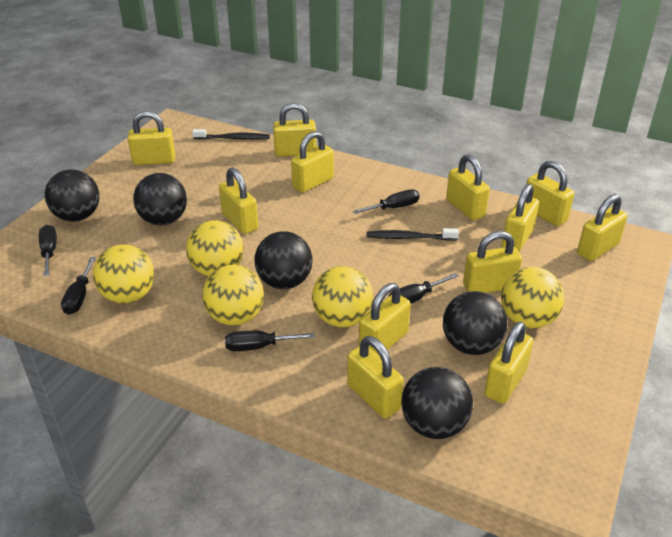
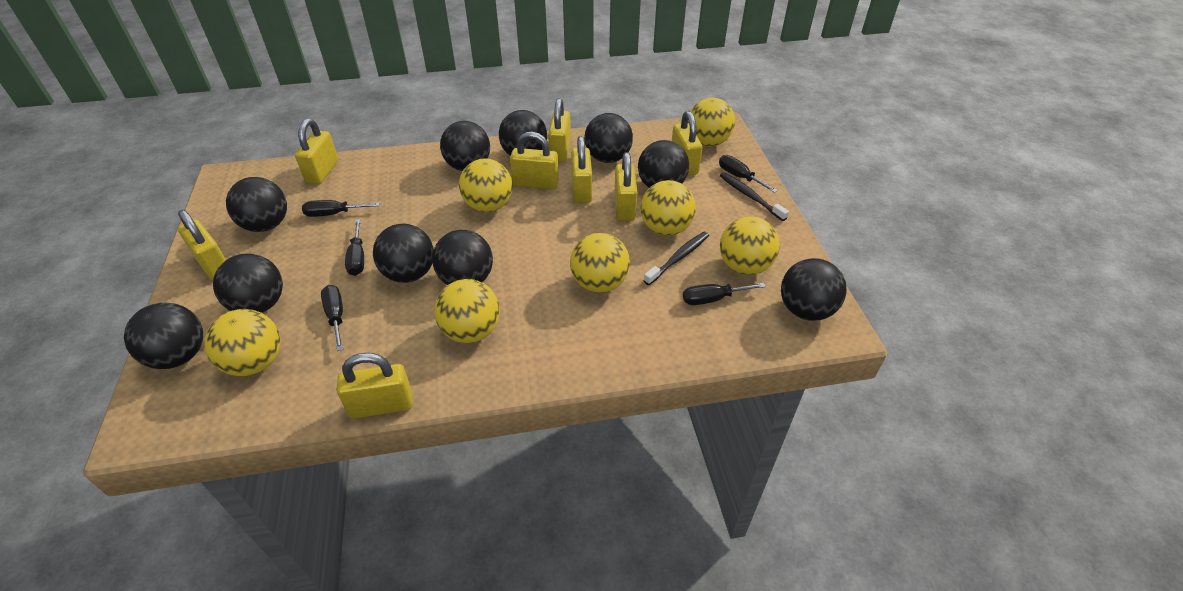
black ball: 5 -> 10
yellow ball: 5 -> 7
yellow padlock: 12 -> 8

